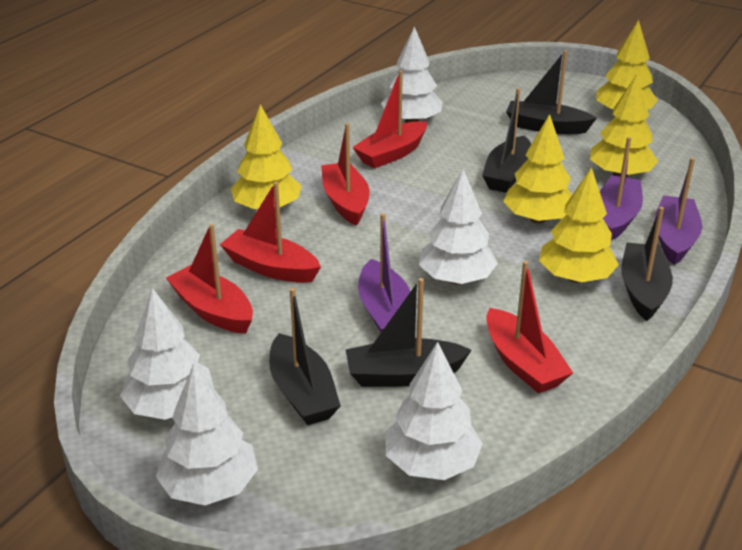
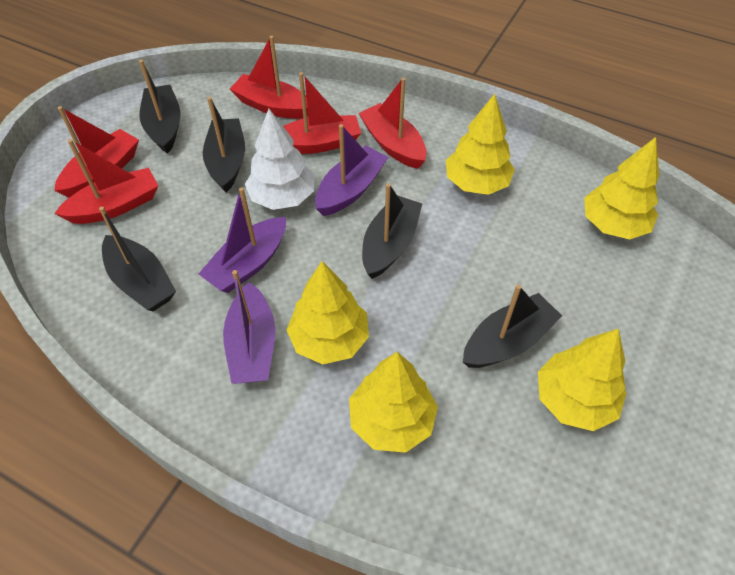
white tree: 5 -> 1

